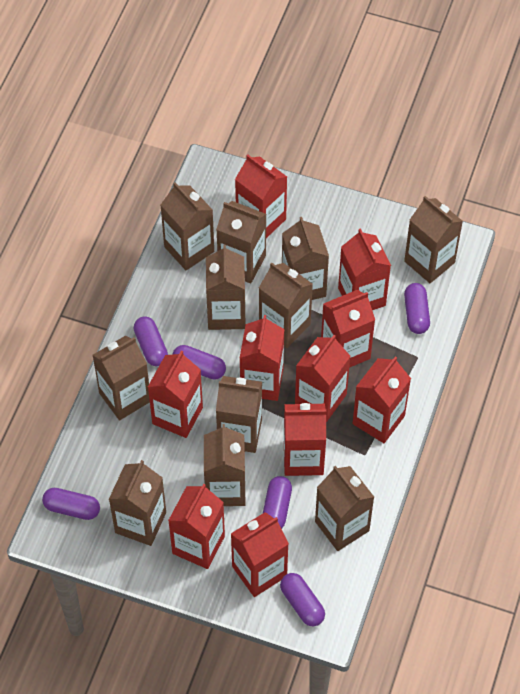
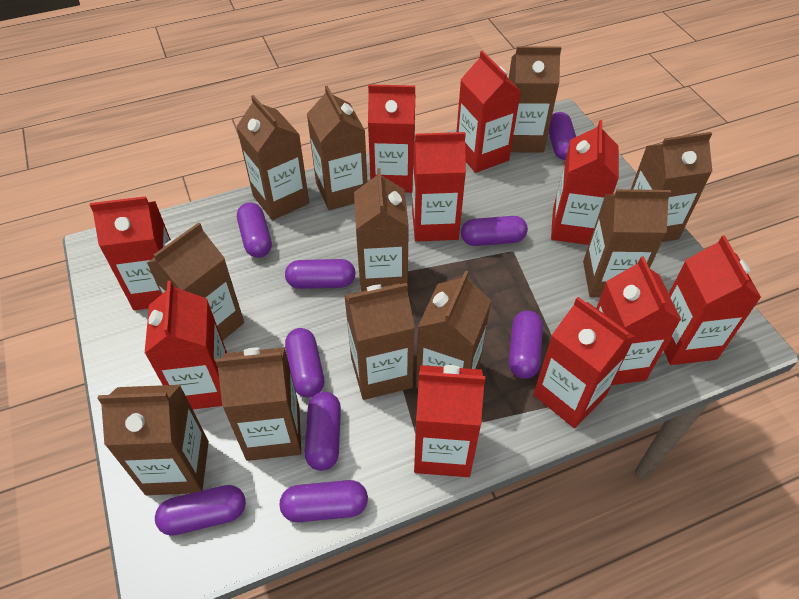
purple capsule: 6 -> 9

